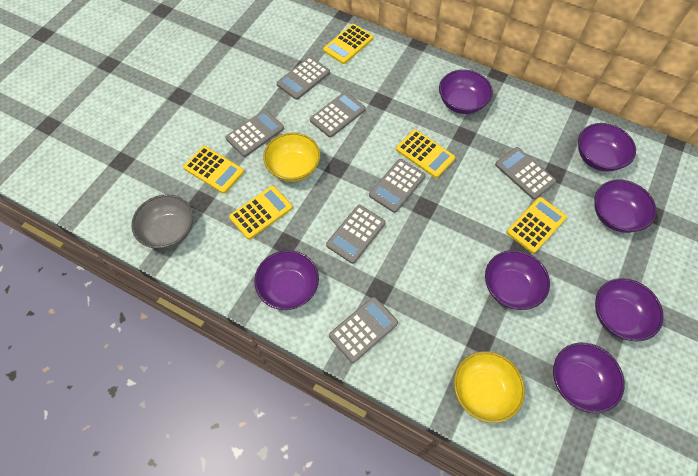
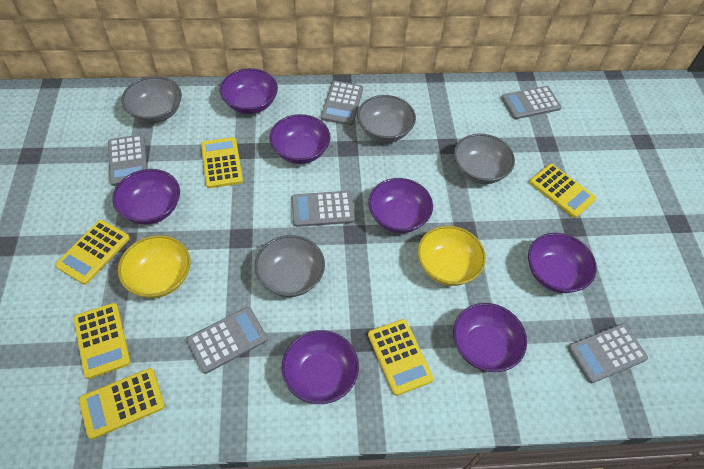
grey bowl: 1 -> 4
grey calculator: 7 -> 6
yellow calculator: 5 -> 6

